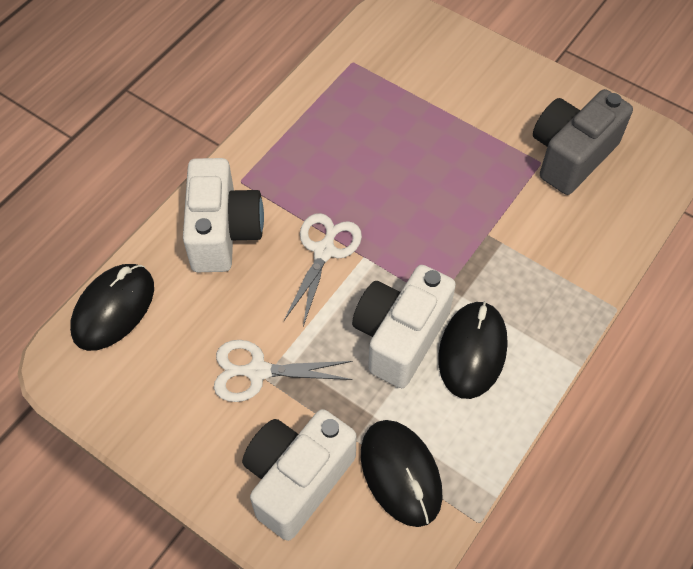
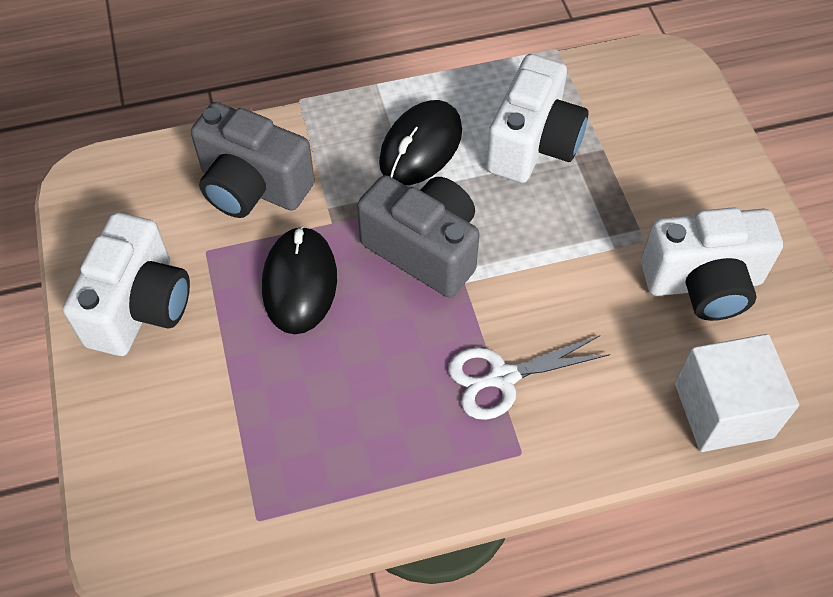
black mouse: 3 -> 2
grey camera: 1 -> 2
white cube: 0 -> 1
white scissors: 2 -> 1

